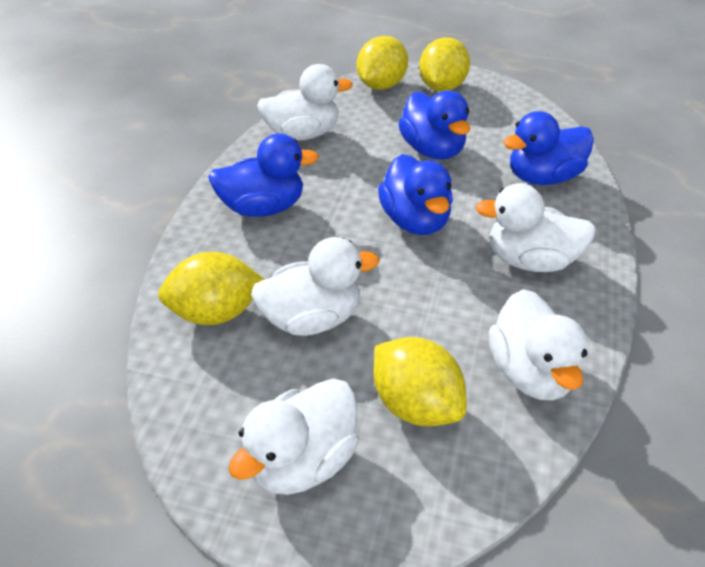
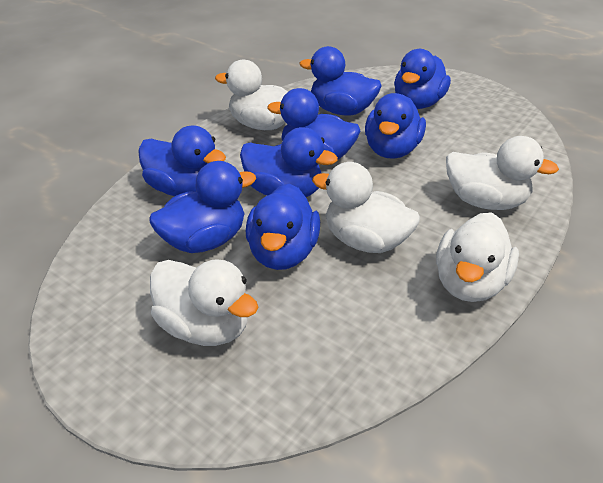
blue duck: 4 -> 8
yellow lemon: 4 -> 0

